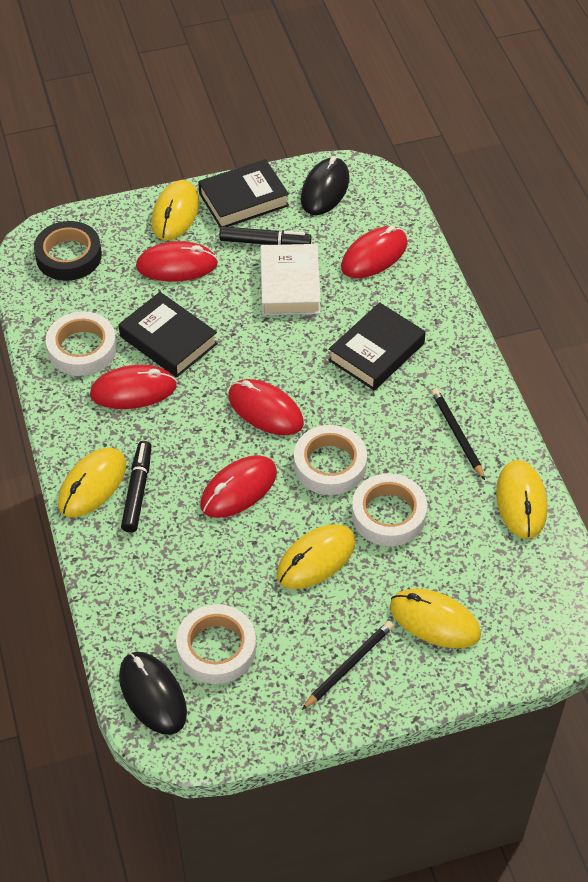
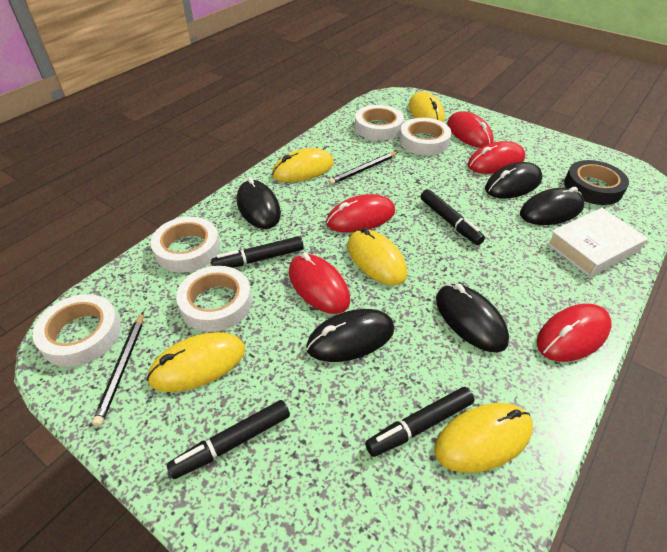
black book: 3 -> 0
black marker: 2 -> 4
black mouse: 2 -> 5
white tape: 4 -> 5

